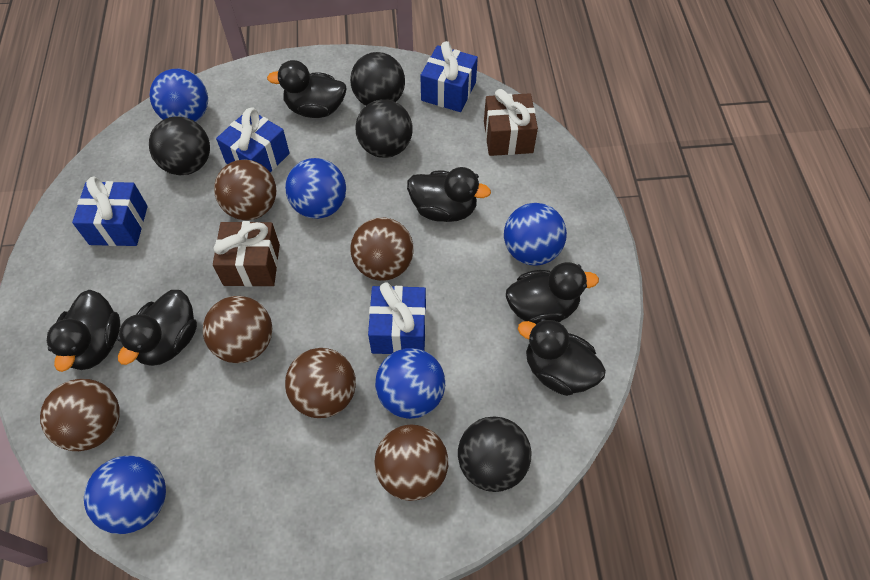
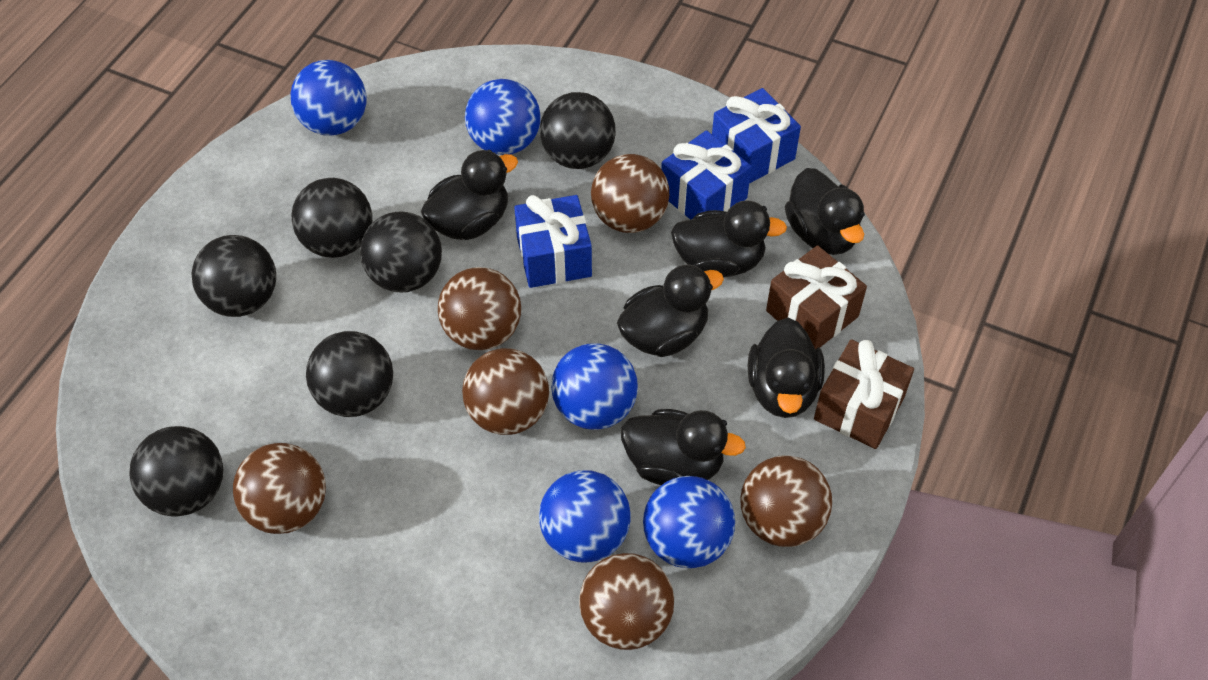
black ball: 4 -> 6
blue gift: 4 -> 3

